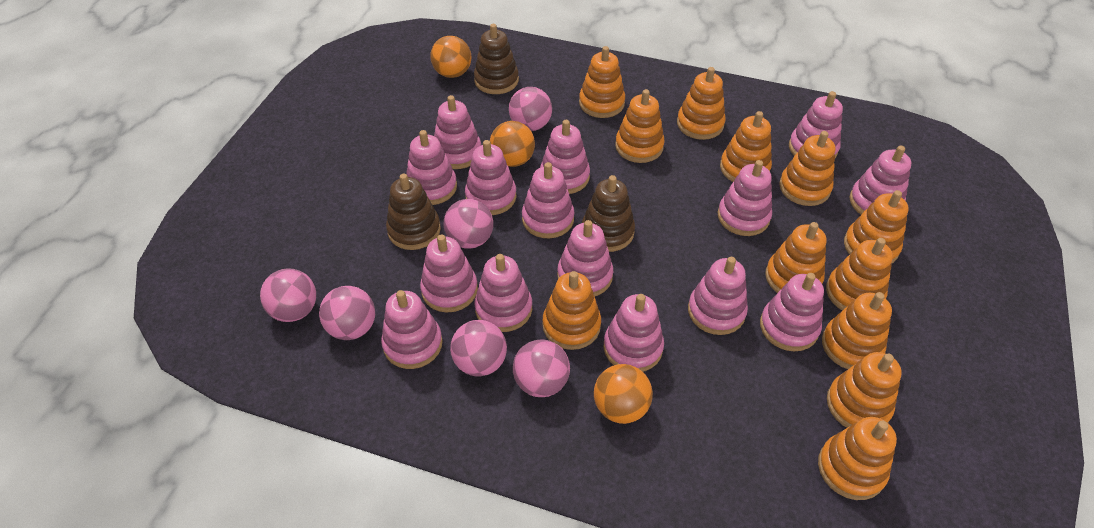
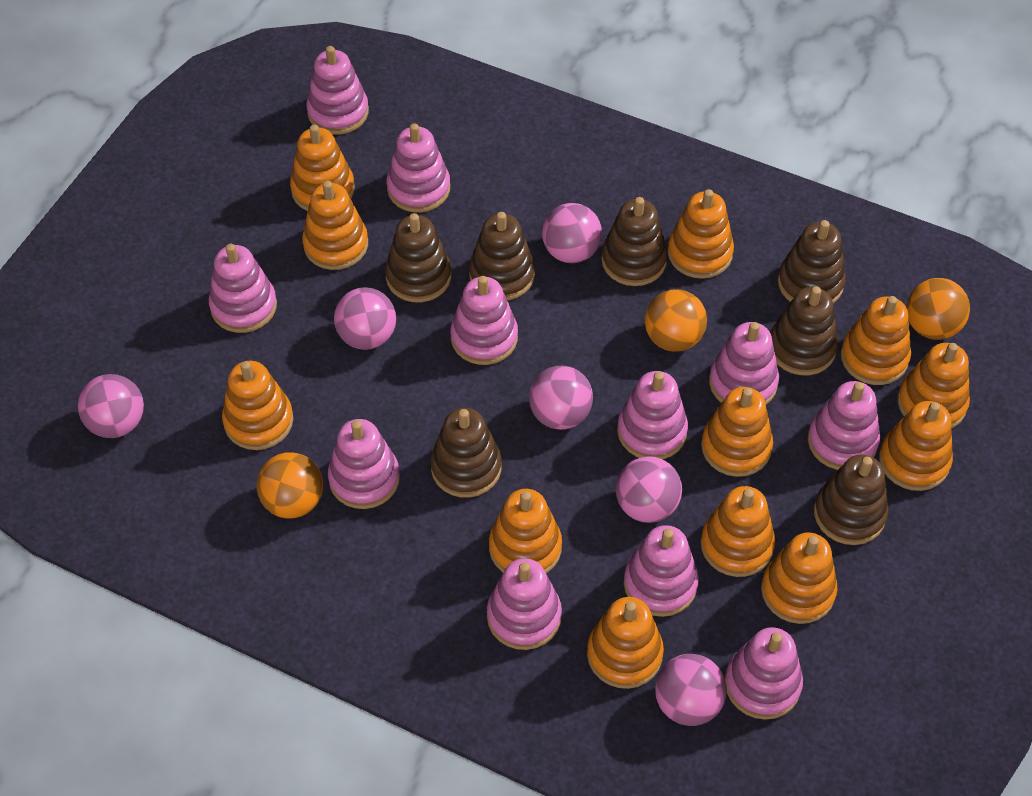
brown stacking toy: 3 -> 7
pink stacking toy: 15 -> 11

